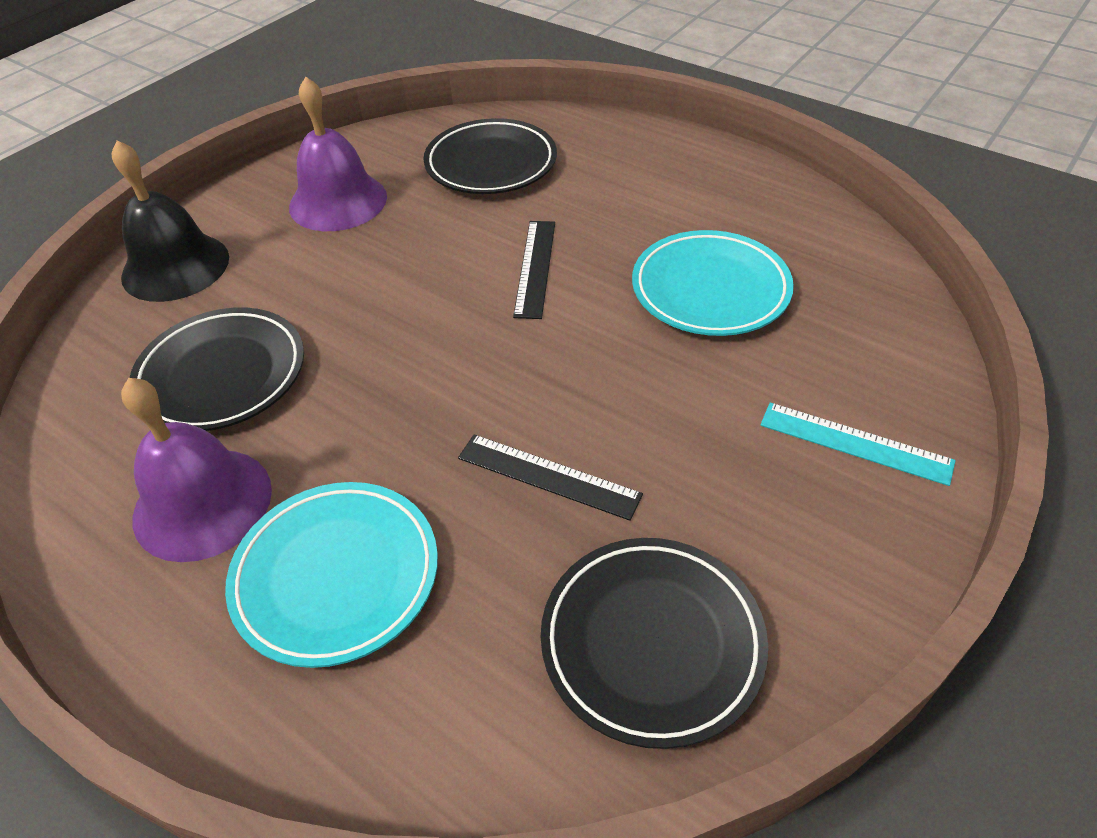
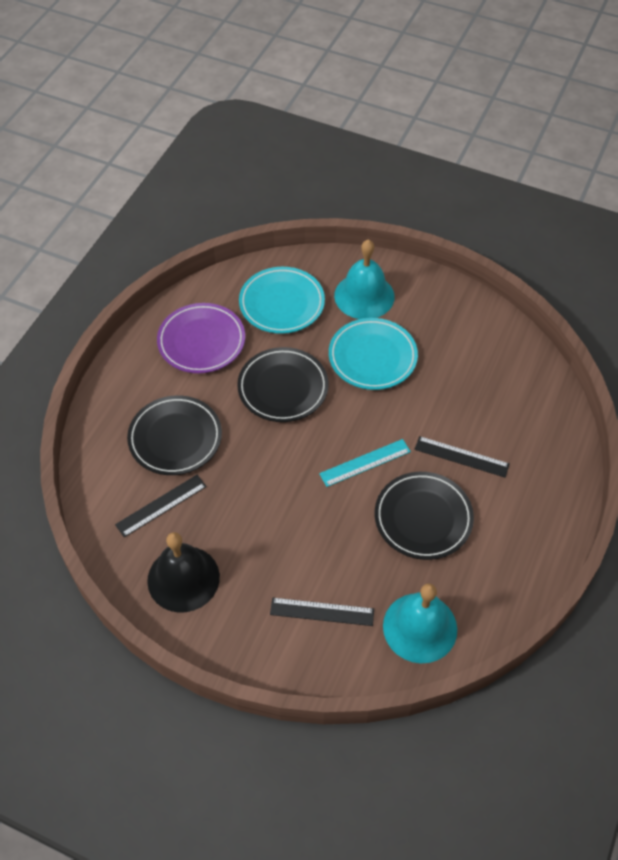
black ruler: 2 -> 3
purple bell: 2 -> 0
purple plate: 0 -> 1
turquoise bell: 0 -> 2

